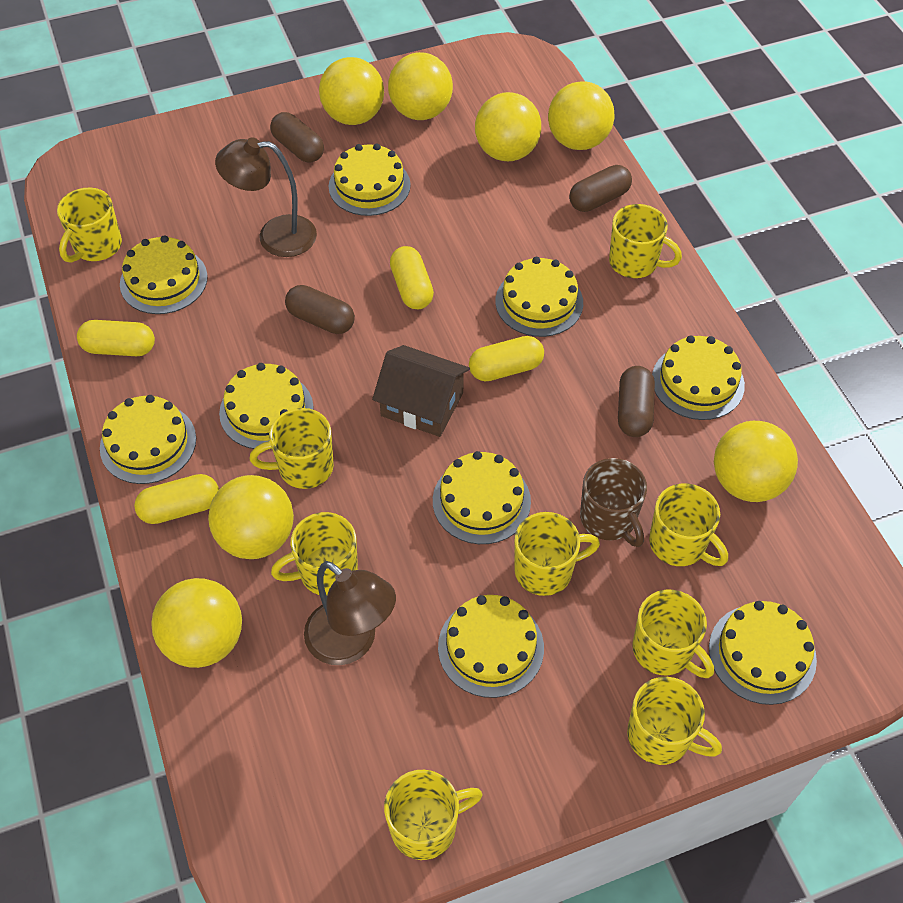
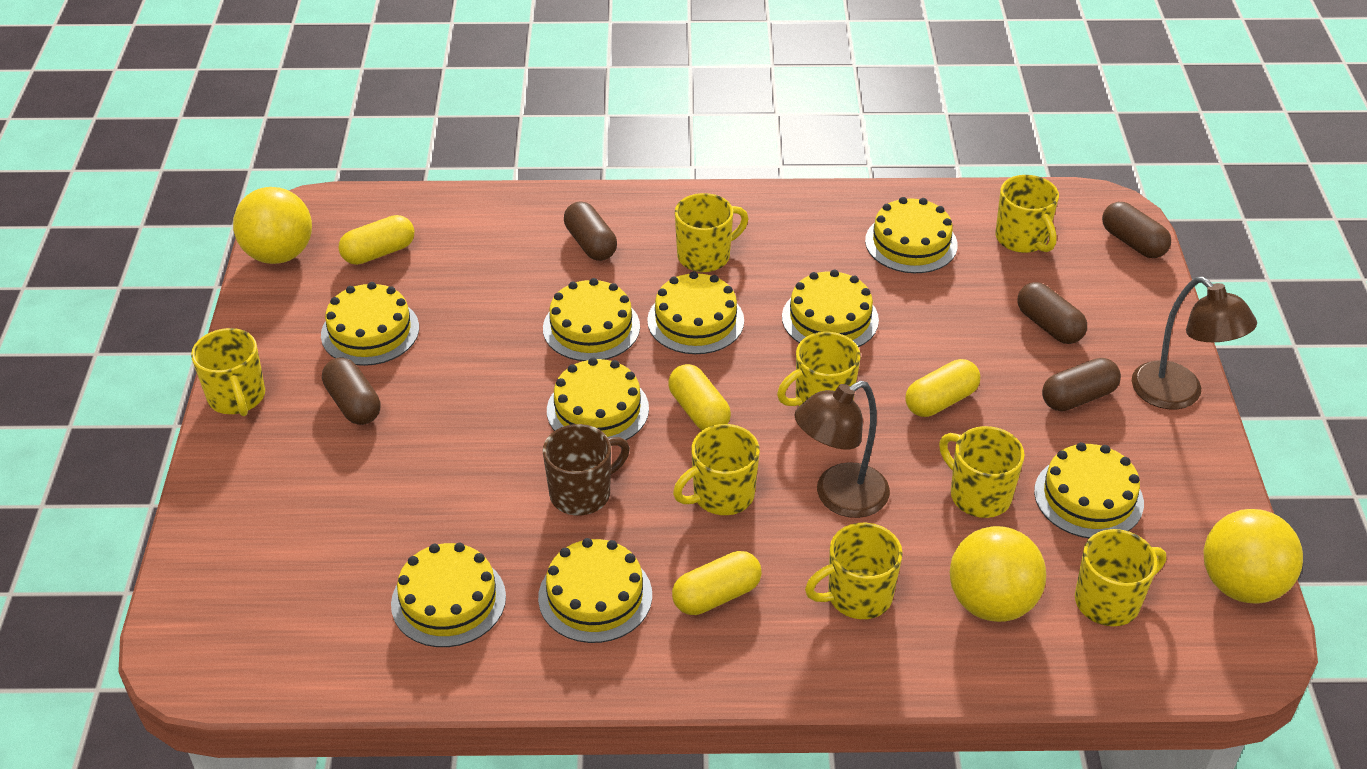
brown capsule: 4 -> 5
brown house: 1 -> 0
yellow ball: 7 -> 3
yellow mug: 9 -> 8

